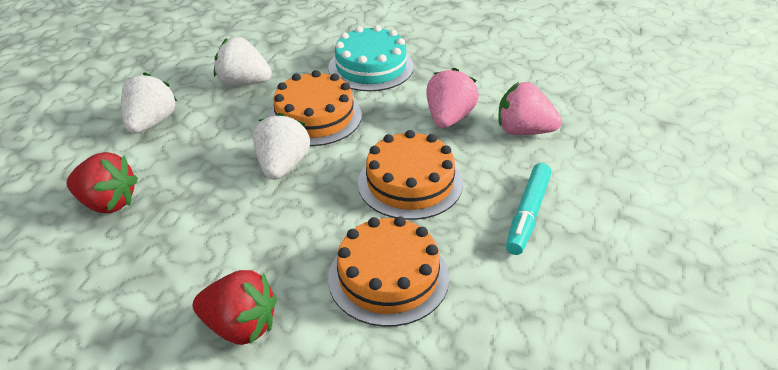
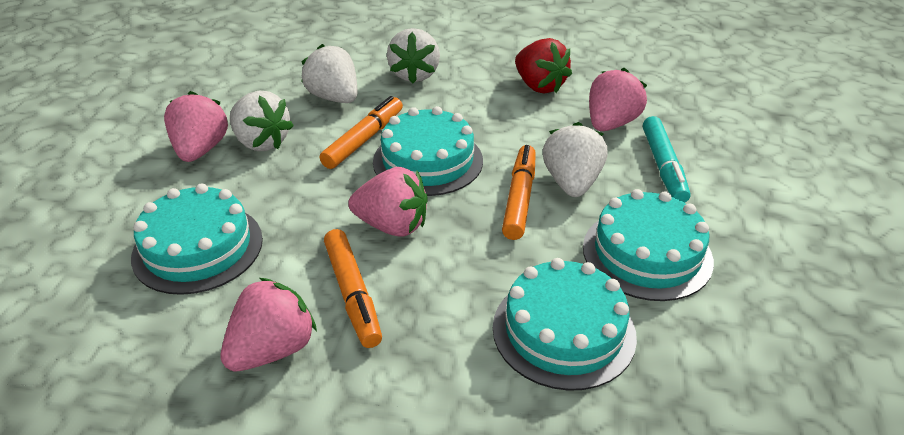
orange cake: 3 -> 0
orange marker: 0 -> 3
pink strawberry: 2 -> 4
red strawberry: 2 -> 1
turquoise cake: 1 -> 4
white strawberry: 3 -> 4

